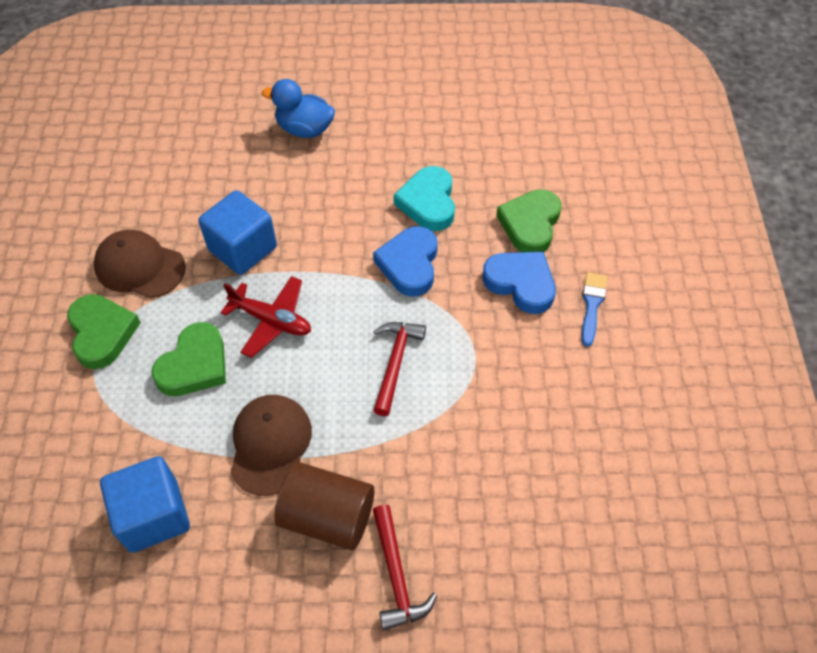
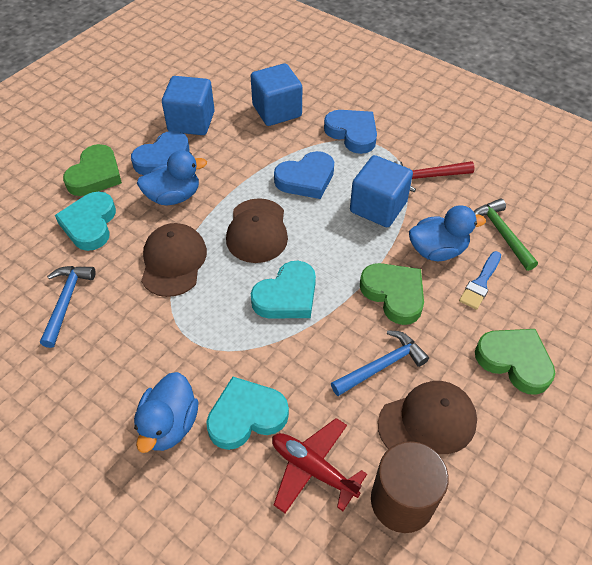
blue cube: 2 -> 3
blue duck: 1 -> 3
blue hammer: 0 -> 2
blue heart: 2 -> 3
brown cap: 2 -> 3
green hammer: 0 -> 1
red hammer: 2 -> 1
turquoise heart: 1 -> 3

